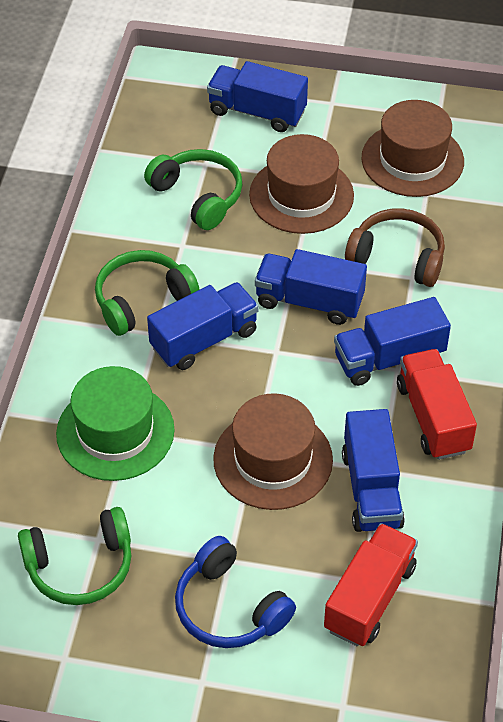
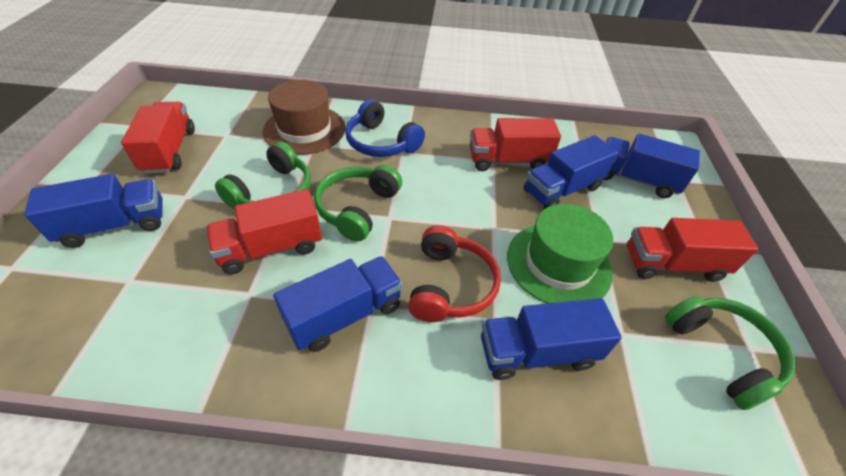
brown hat: 3 -> 1
brown headphones: 1 -> 0
red headphones: 0 -> 1
red truck: 2 -> 4

